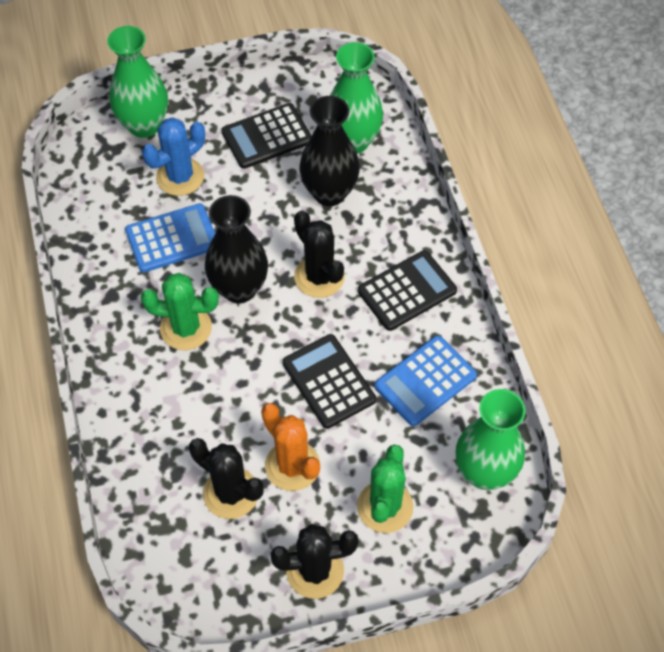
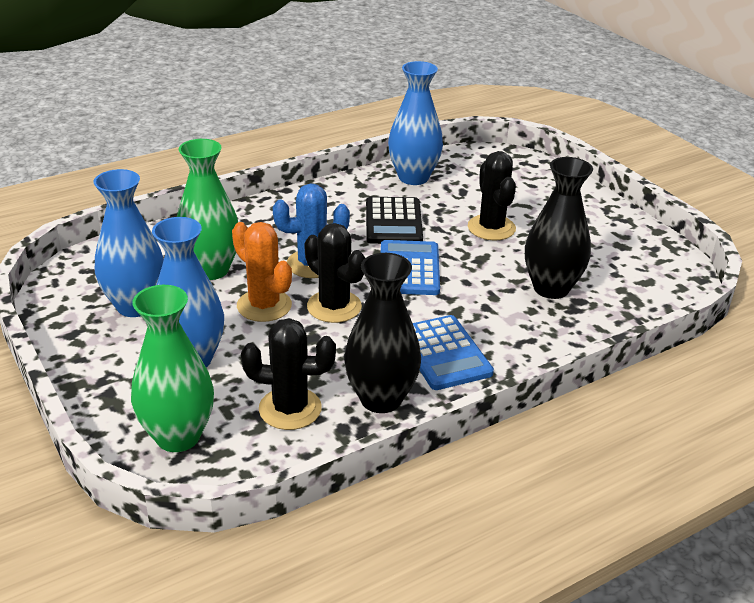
black calculator: 3 -> 1
blue vase: 0 -> 3
green cactus: 2 -> 0
green vase: 3 -> 2

